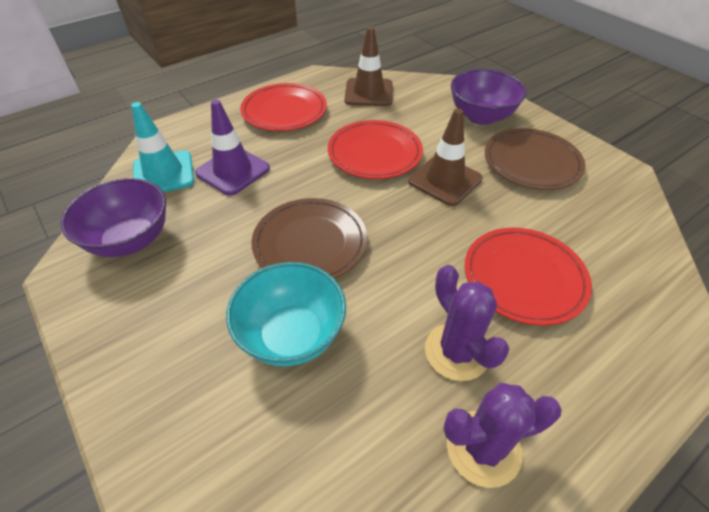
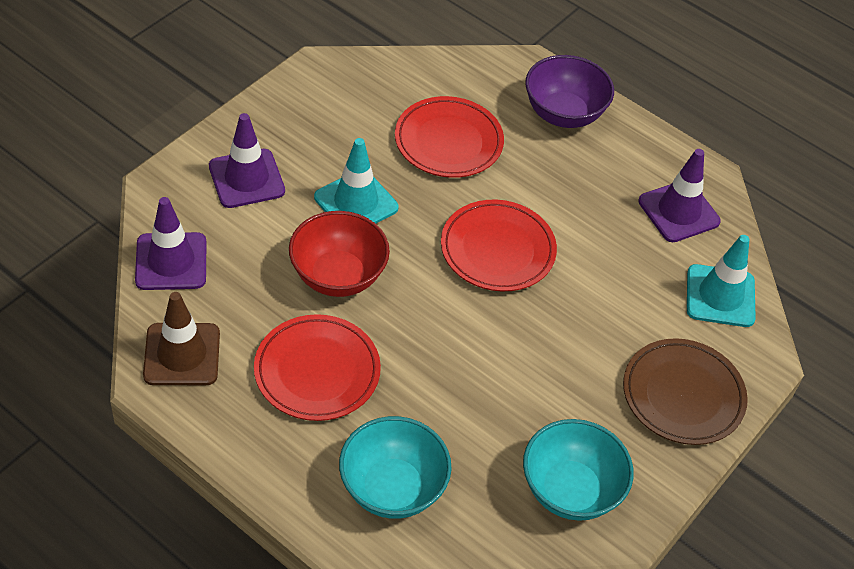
brown plate: 2 -> 1
brown traffic cone: 2 -> 1
purple bowl: 2 -> 1
purple cactus: 2 -> 0
purple traffic cone: 1 -> 3
red bowl: 0 -> 1
turquoise bowl: 1 -> 2
turquoise traffic cone: 1 -> 2

